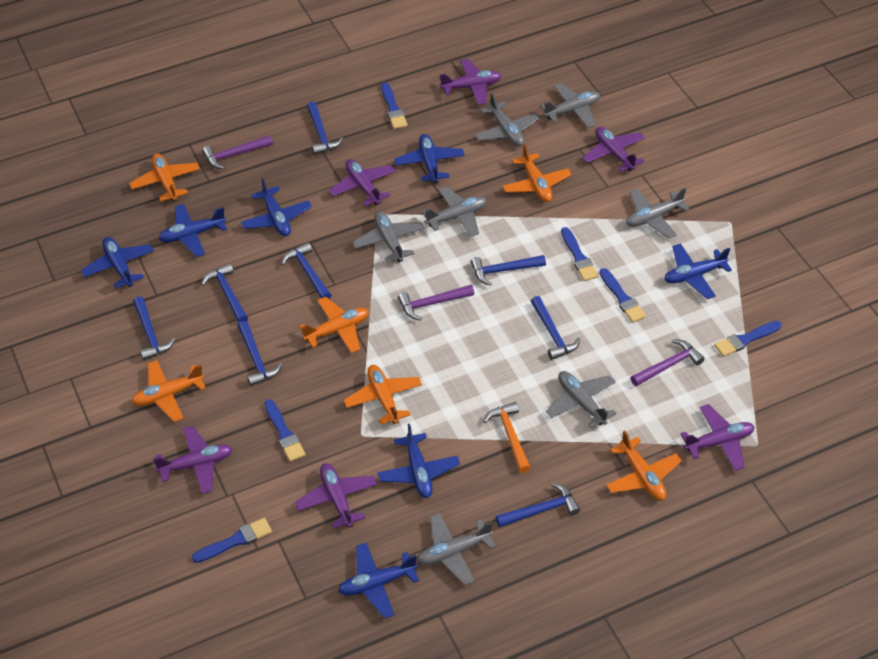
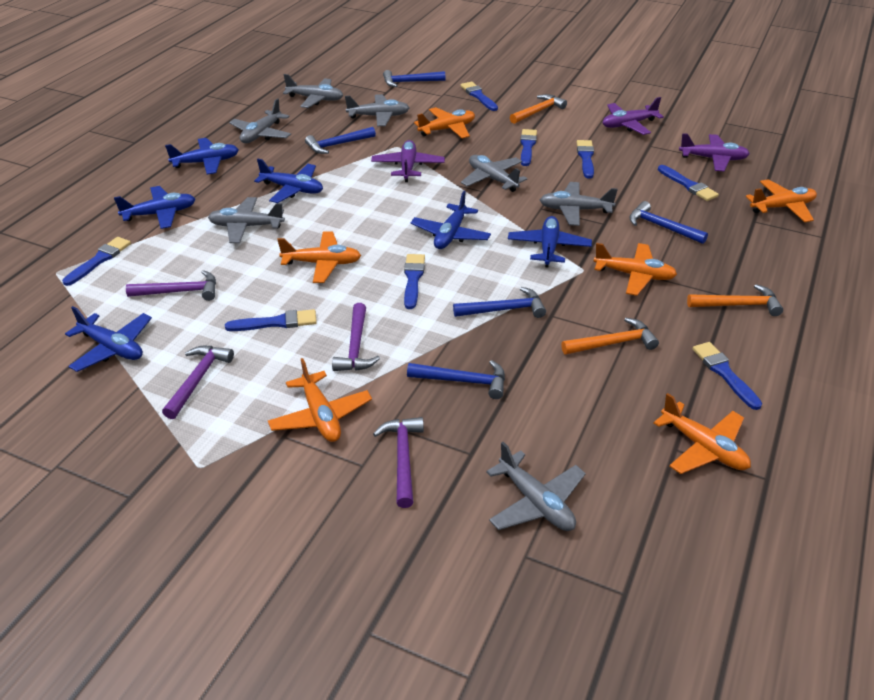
blue brush: 6 -> 8
blue hammer: 8 -> 5
blue plane: 7 -> 6
orange hammer: 1 -> 3
purple hammer: 3 -> 4
purple plane: 6 -> 3

